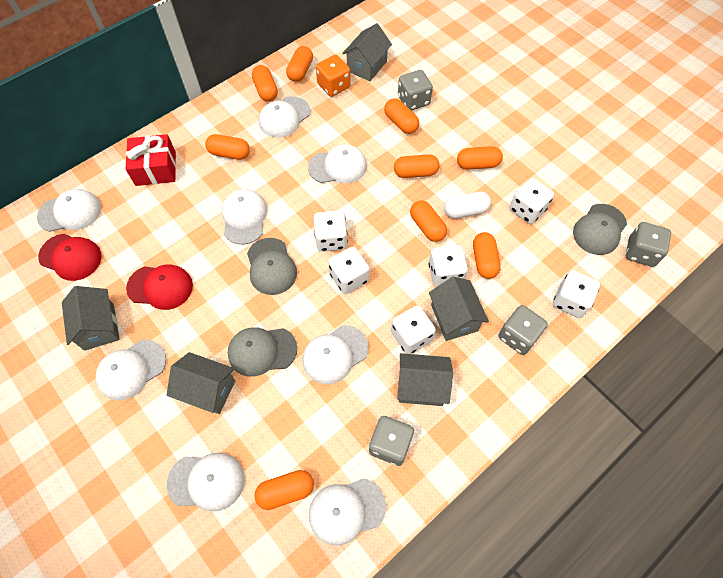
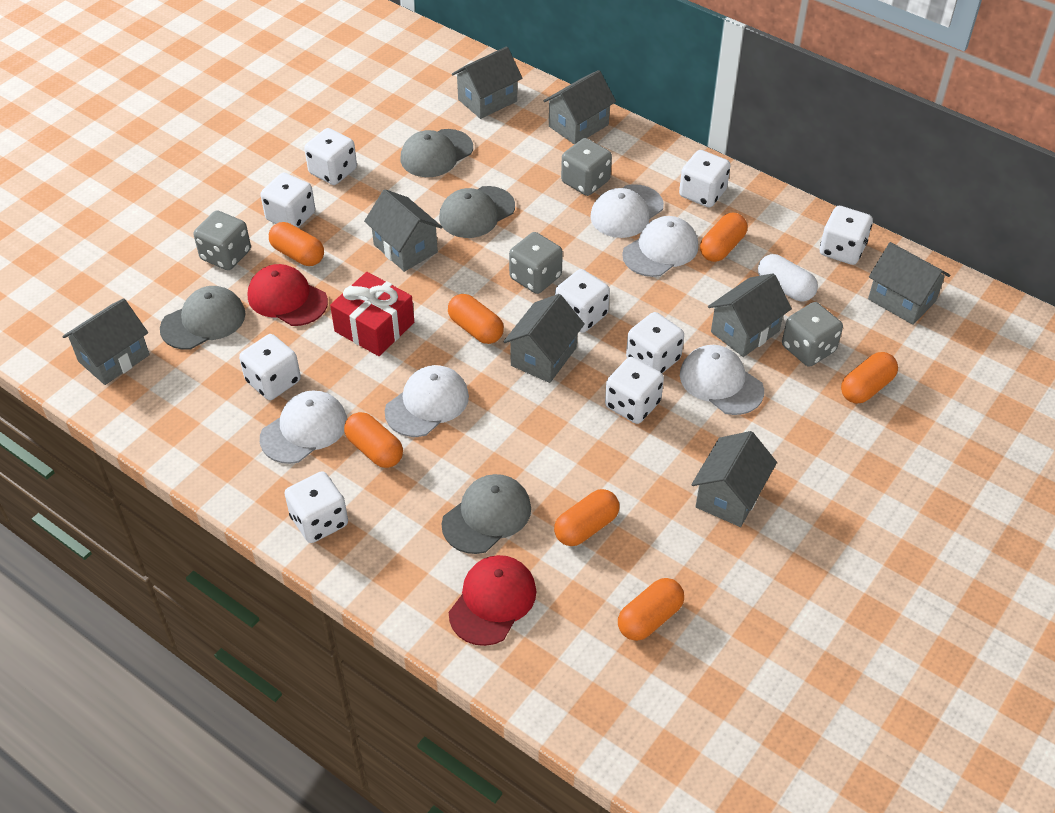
grey cap: 3 -> 4
grey house: 5 -> 8
orange capsule: 9 -> 7
orange dice: 1 -> 0
white cap: 8 -> 5
white dice: 6 -> 9

